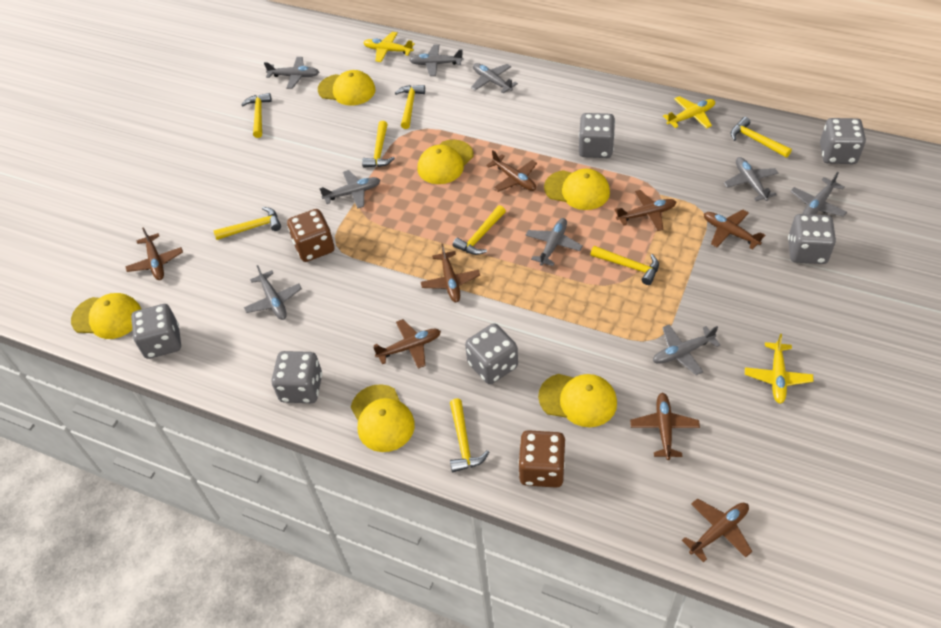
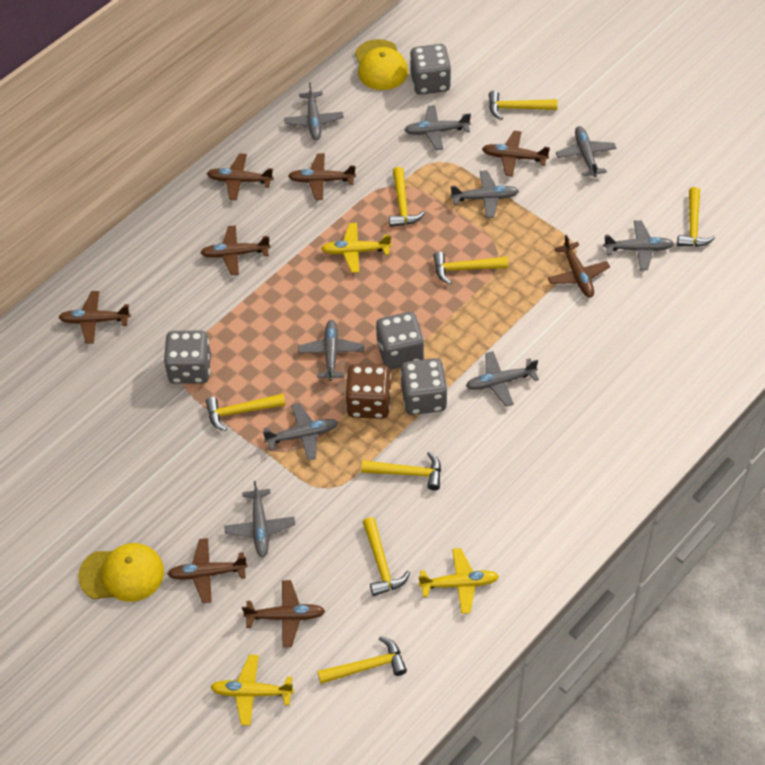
brown dice: 2 -> 1
grey dice: 6 -> 4
yellow cap: 6 -> 2

